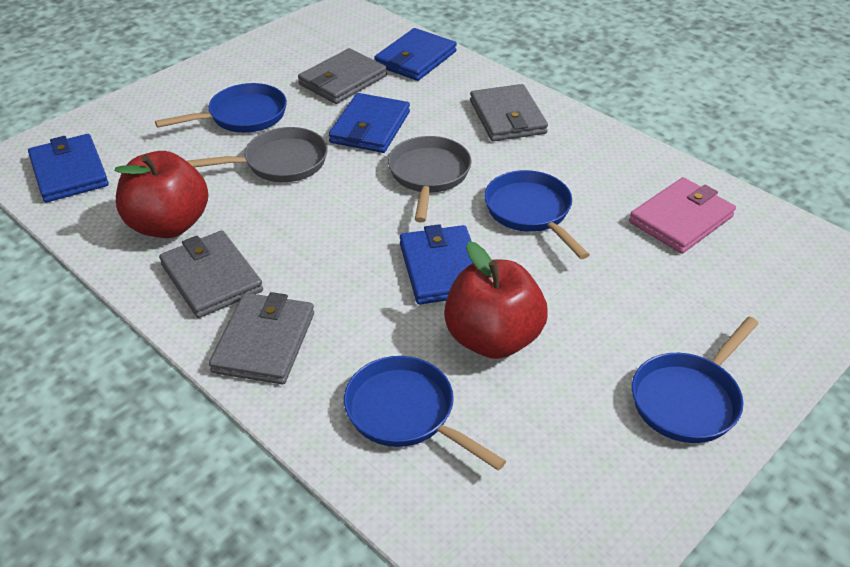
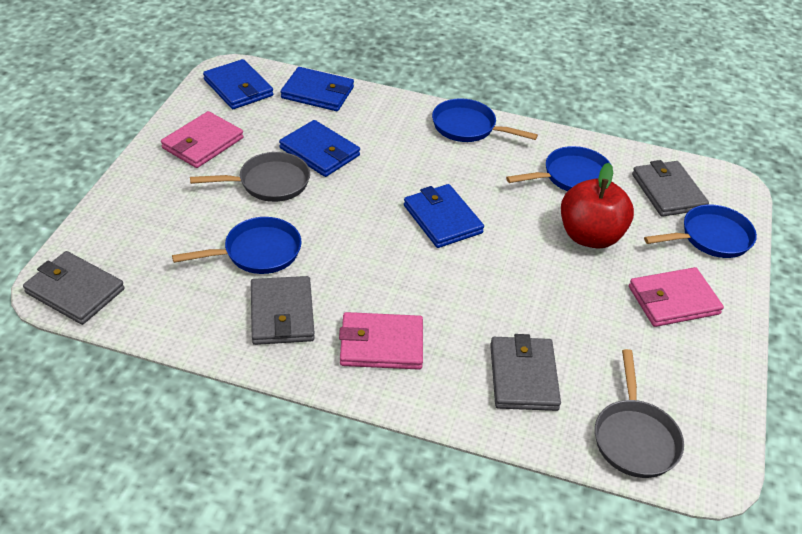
pink wallet: 1 -> 3
red apple: 2 -> 1

